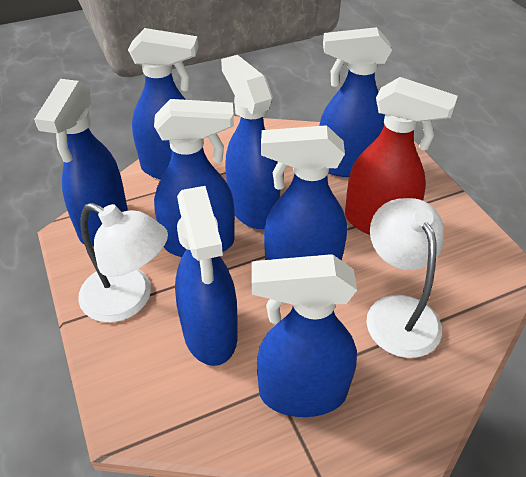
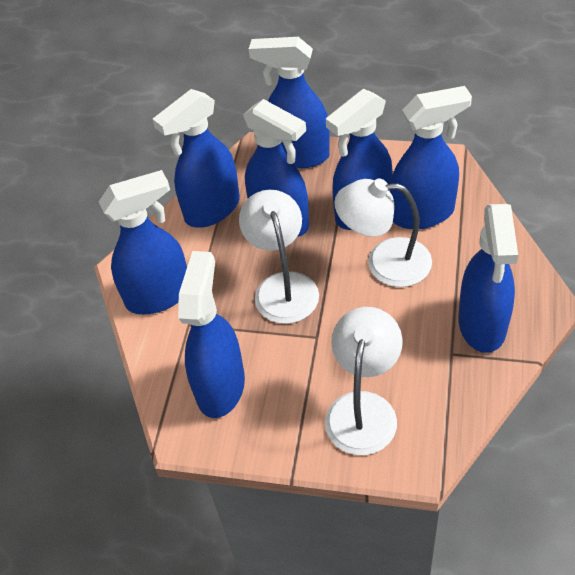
red spray bottle: 1 -> 0
white lamp: 2 -> 3

